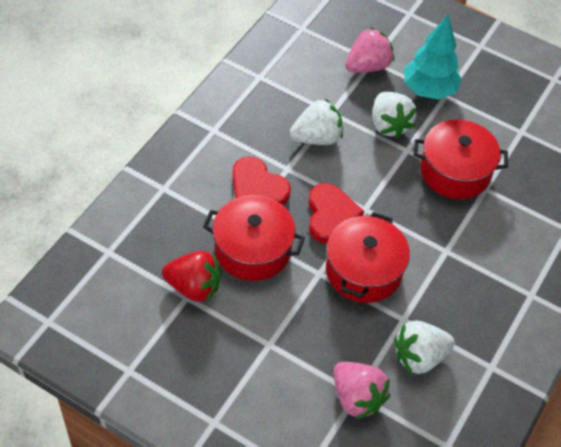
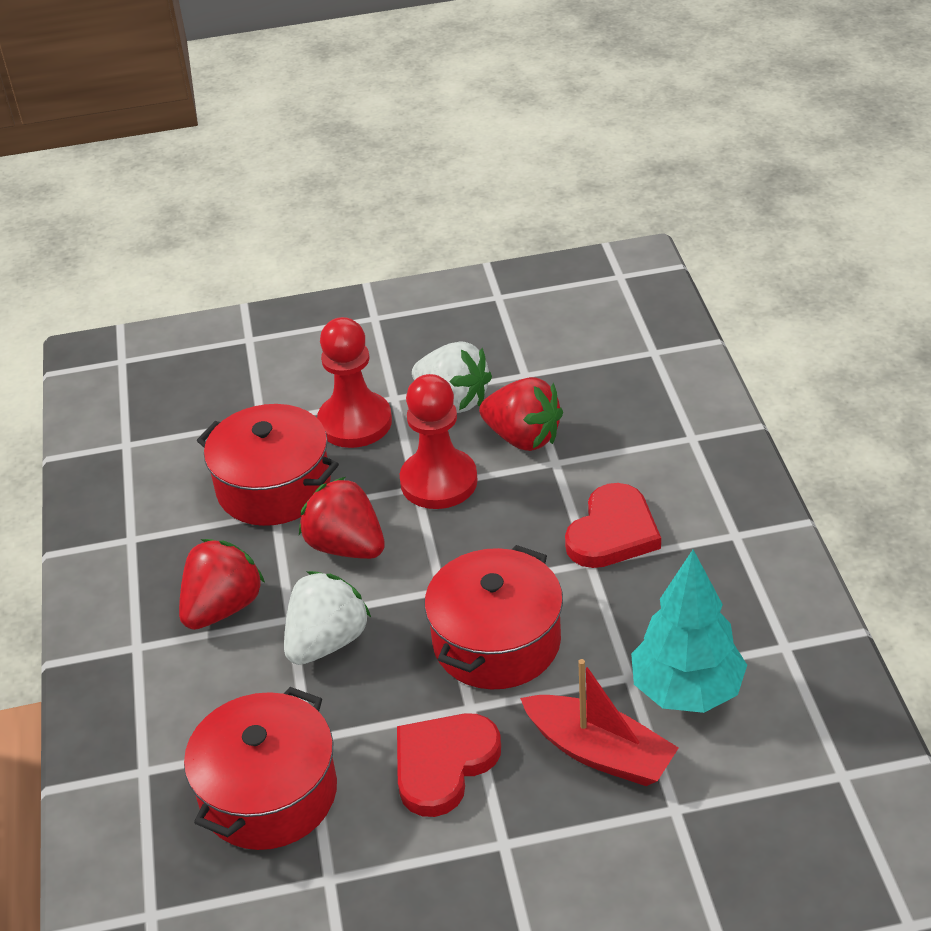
pink strawberry: 2 -> 0
red boat: 0 -> 1
red pawn: 0 -> 2
red strawberry: 1 -> 3
white strawberry: 3 -> 2

